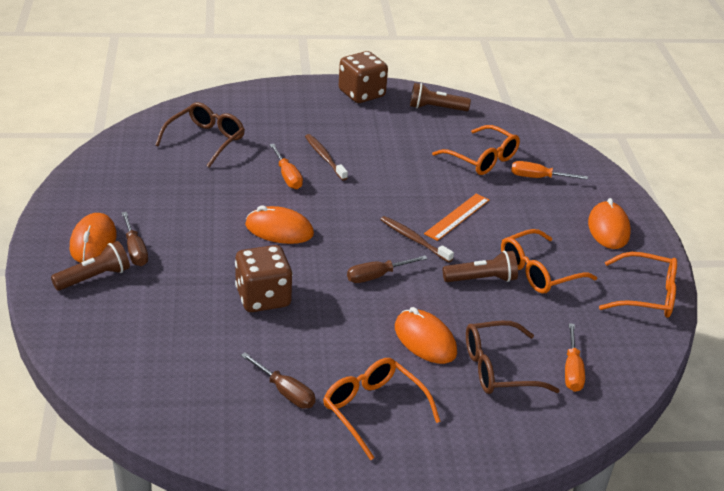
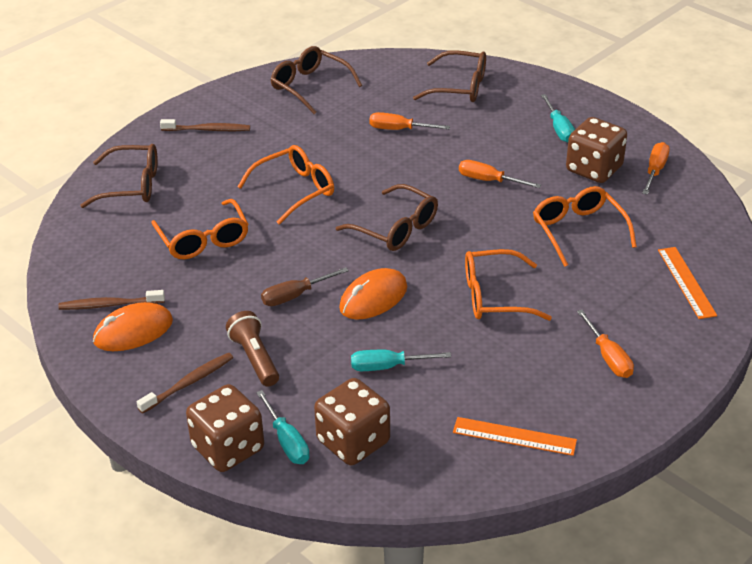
brown dice: 2 -> 3
brown flashlight: 3 -> 1
brown glasses: 2 -> 4
brown screwdriver: 3 -> 1
brown toothbrush: 2 -> 3
orange mouse: 4 -> 2
orange ruler: 1 -> 2
orange screwdriver: 3 -> 4
turquoise screwdriver: 0 -> 3

